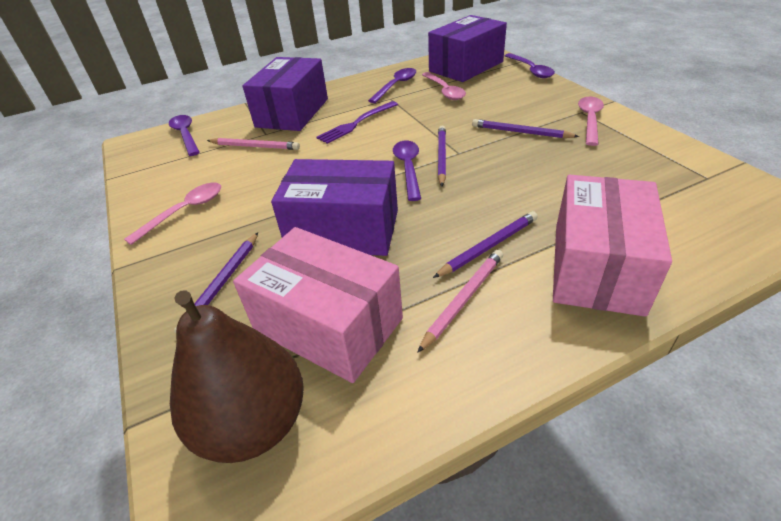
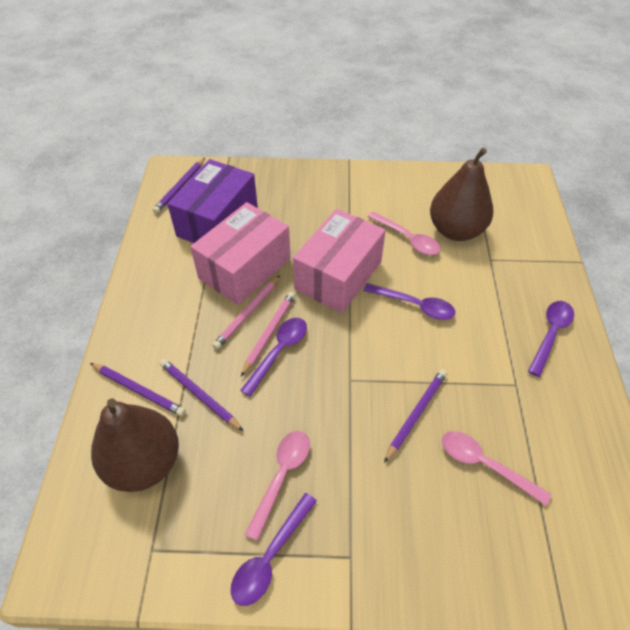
brown pear: 1 -> 2
purple box: 3 -> 1
purple fork: 1 -> 0

